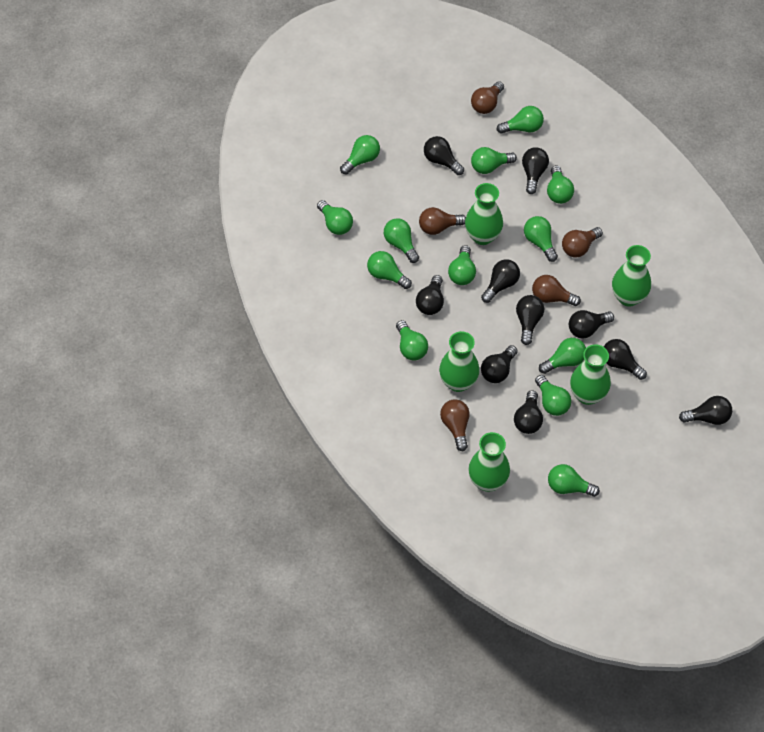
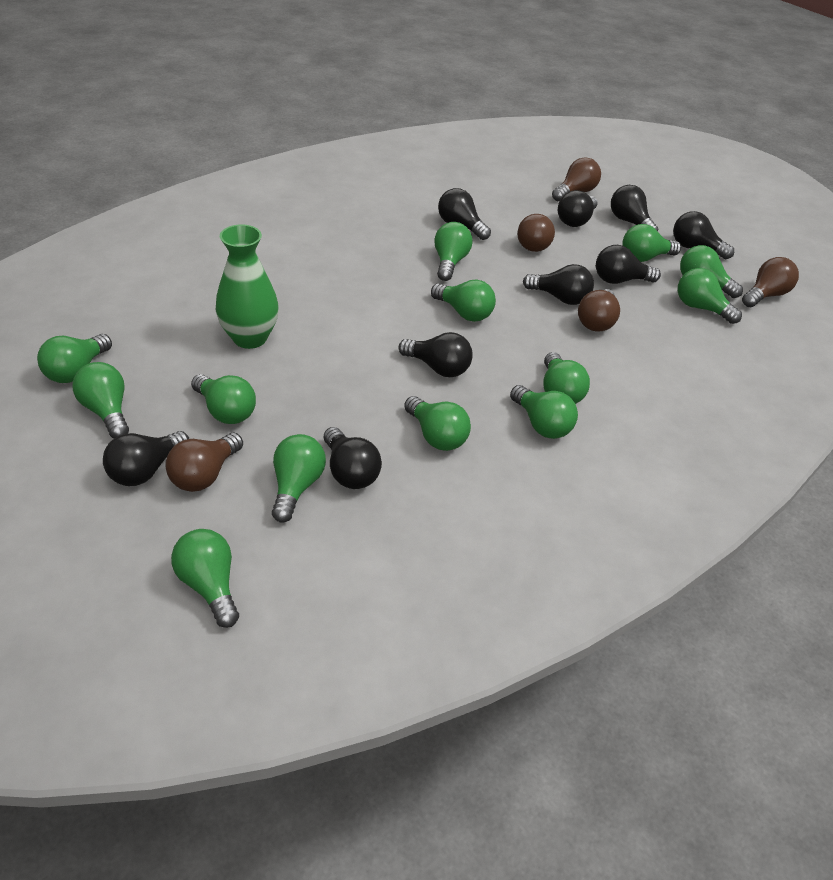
black light bulb: 10 -> 9
green vase: 5 -> 1

